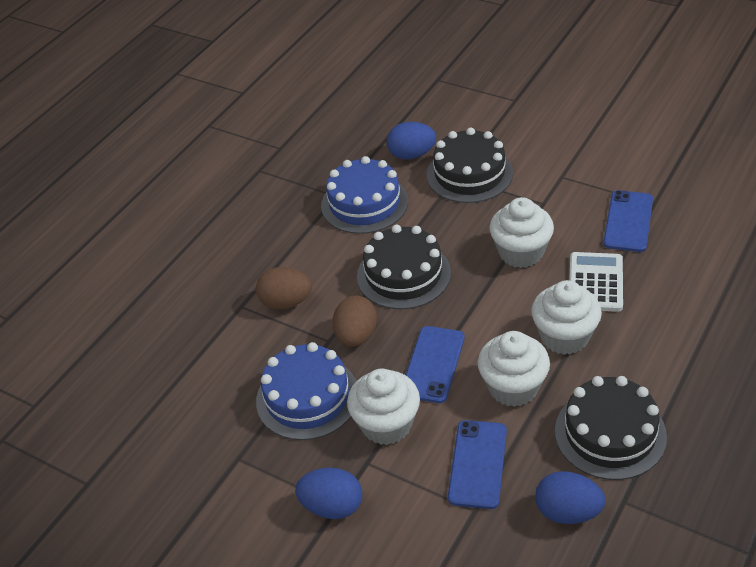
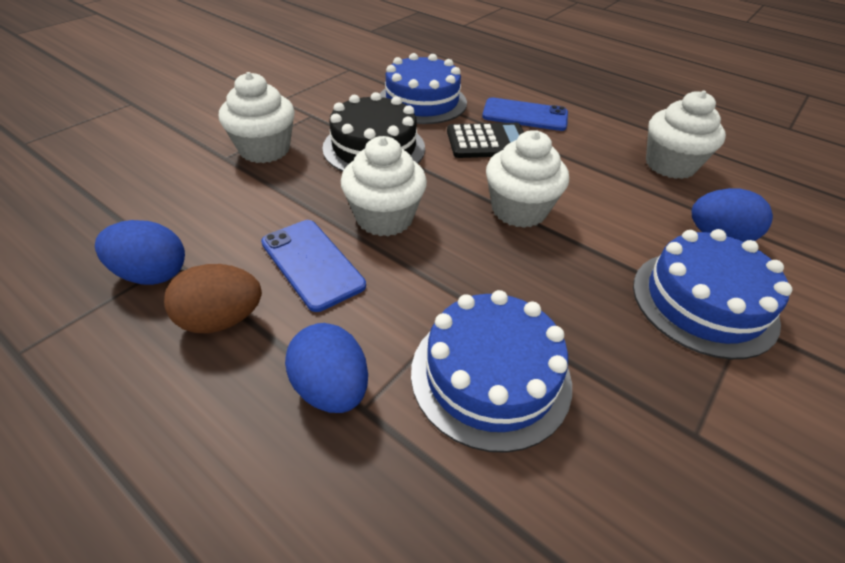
black cake: 3 -> 1
black calculator: 0 -> 1
blue cake: 2 -> 3
blue phone: 3 -> 2
brown egg: 2 -> 1
white calculator: 1 -> 0

